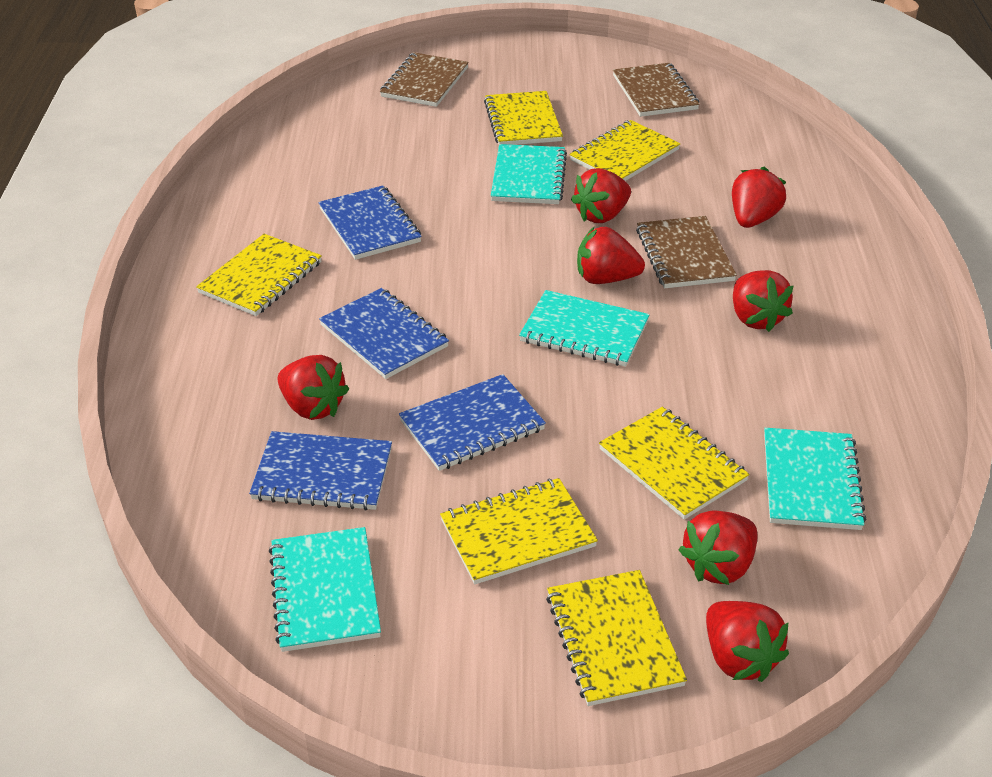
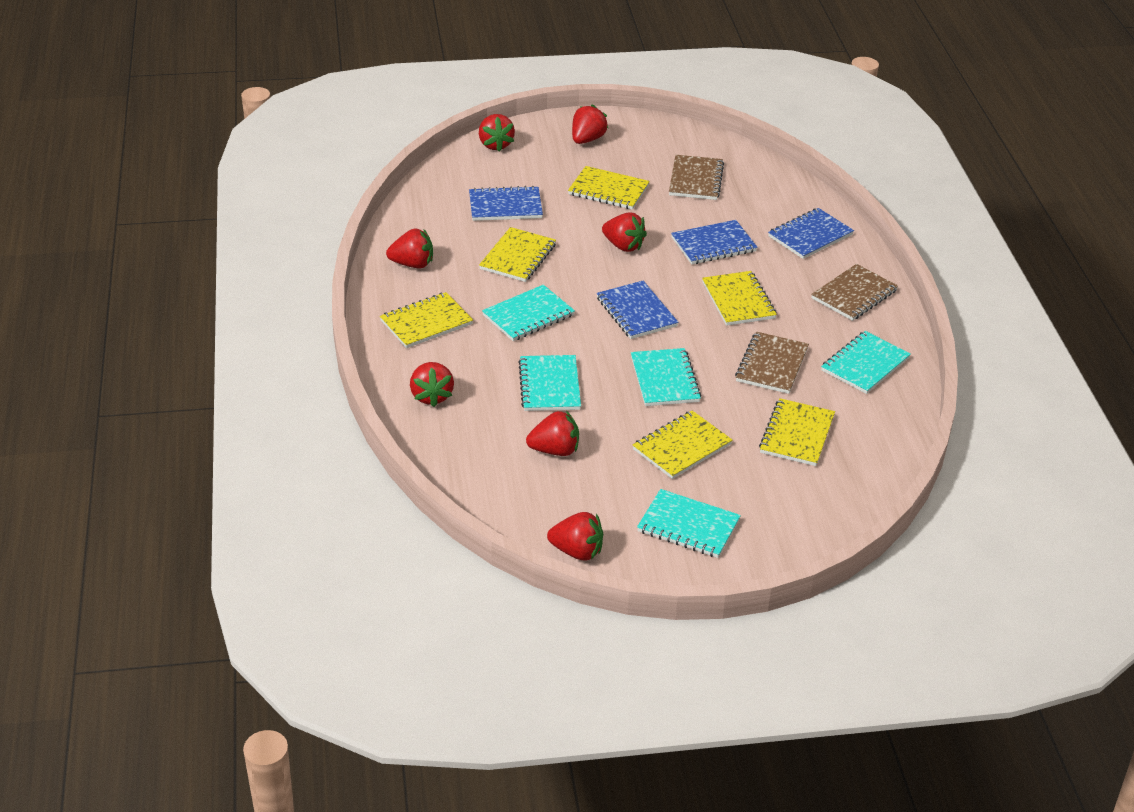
turquoise notebook: 4 -> 5

